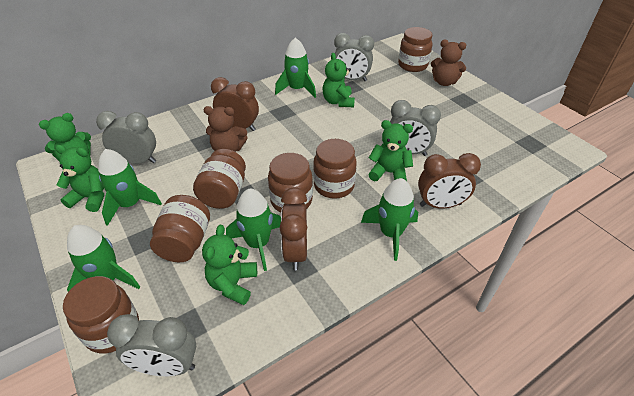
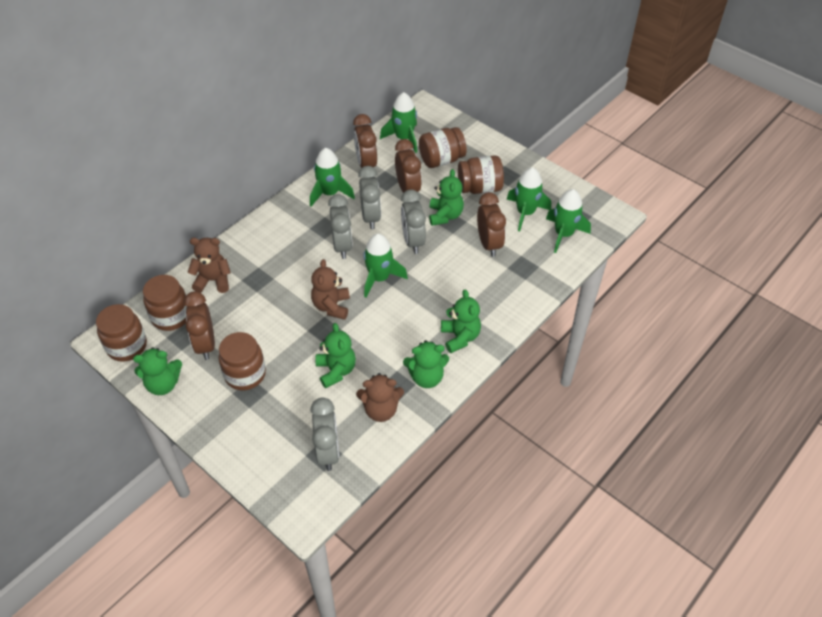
brown clock: 3 -> 4
brown jar: 6 -> 5
brown teddy bear: 2 -> 3

